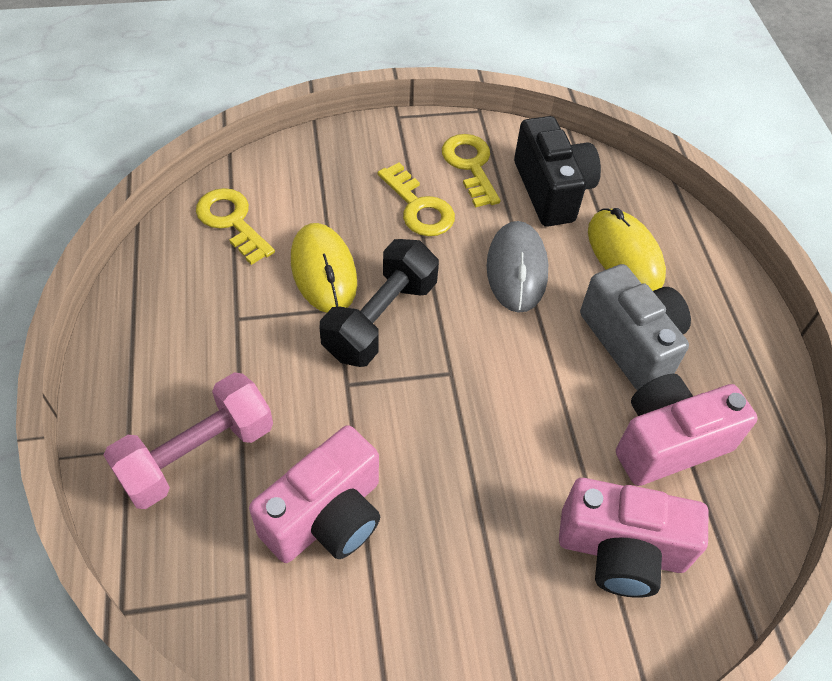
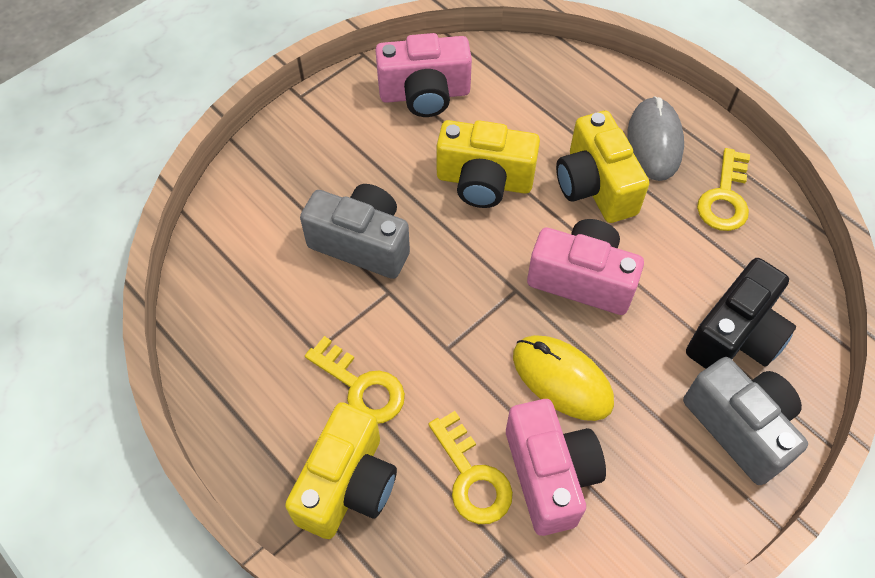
black dumbbell: 1 -> 0
grey camera: 1 -> 2
pink dumbbell: 1 -> 0
yellow camera: 0 -> 3
yellow mouse: 2 -> 1

